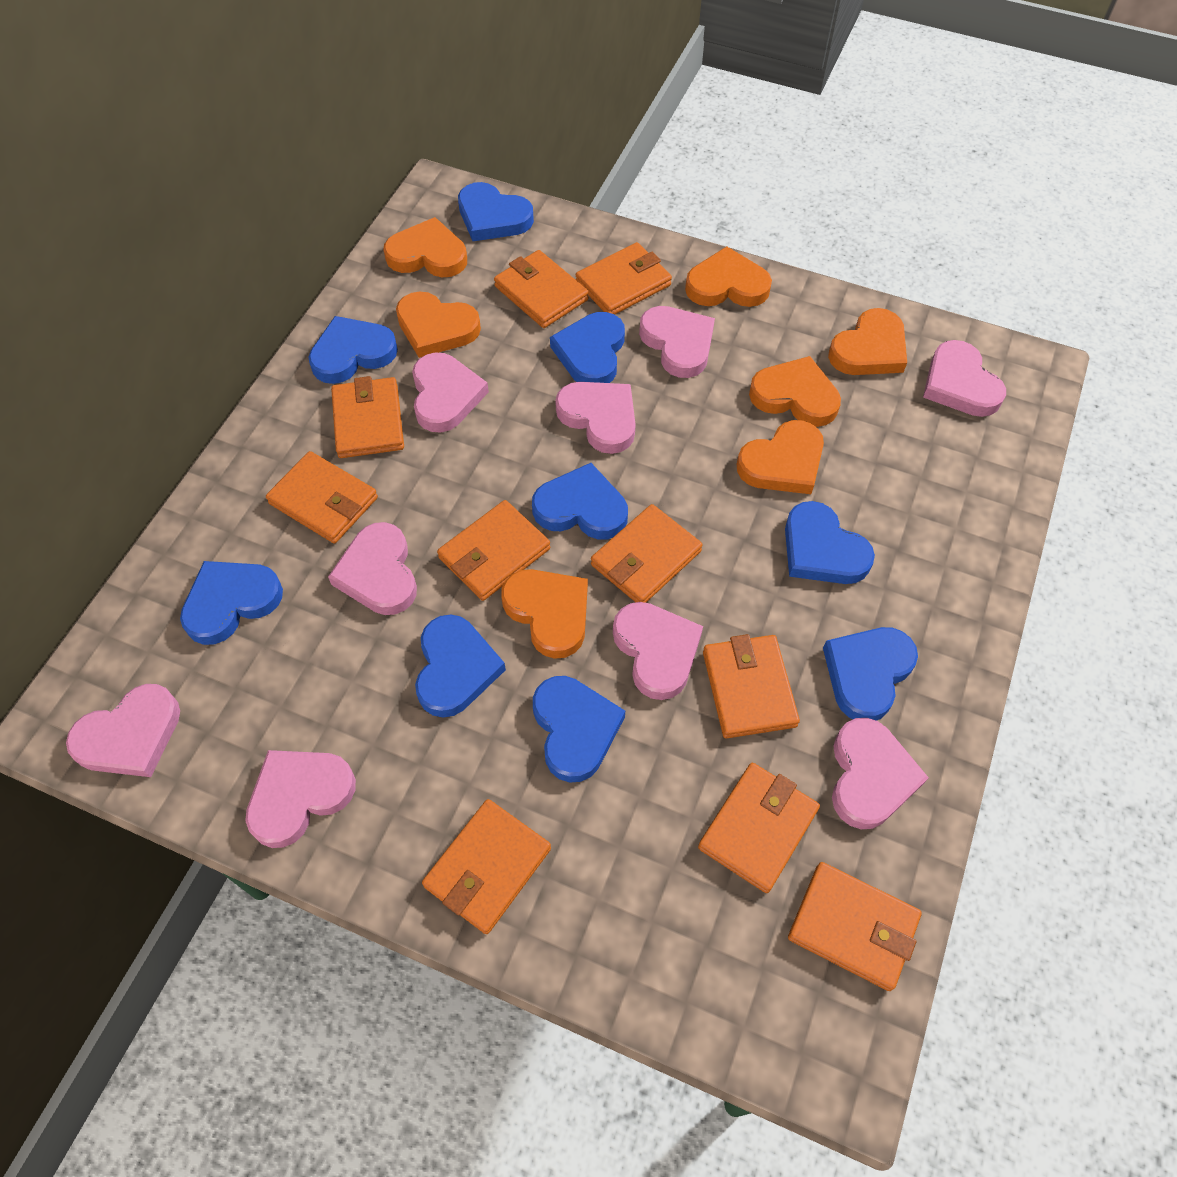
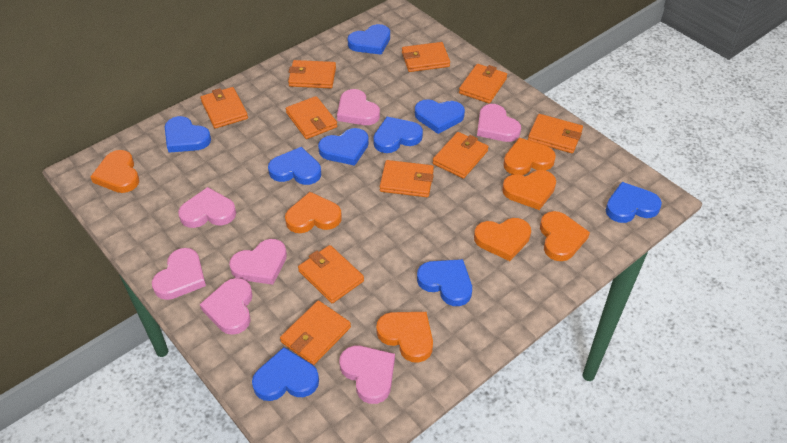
pink heart: 9 -> 7

